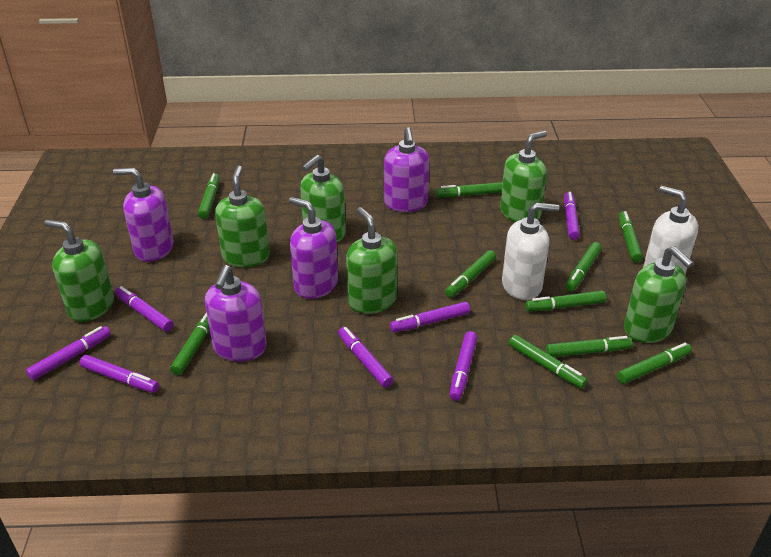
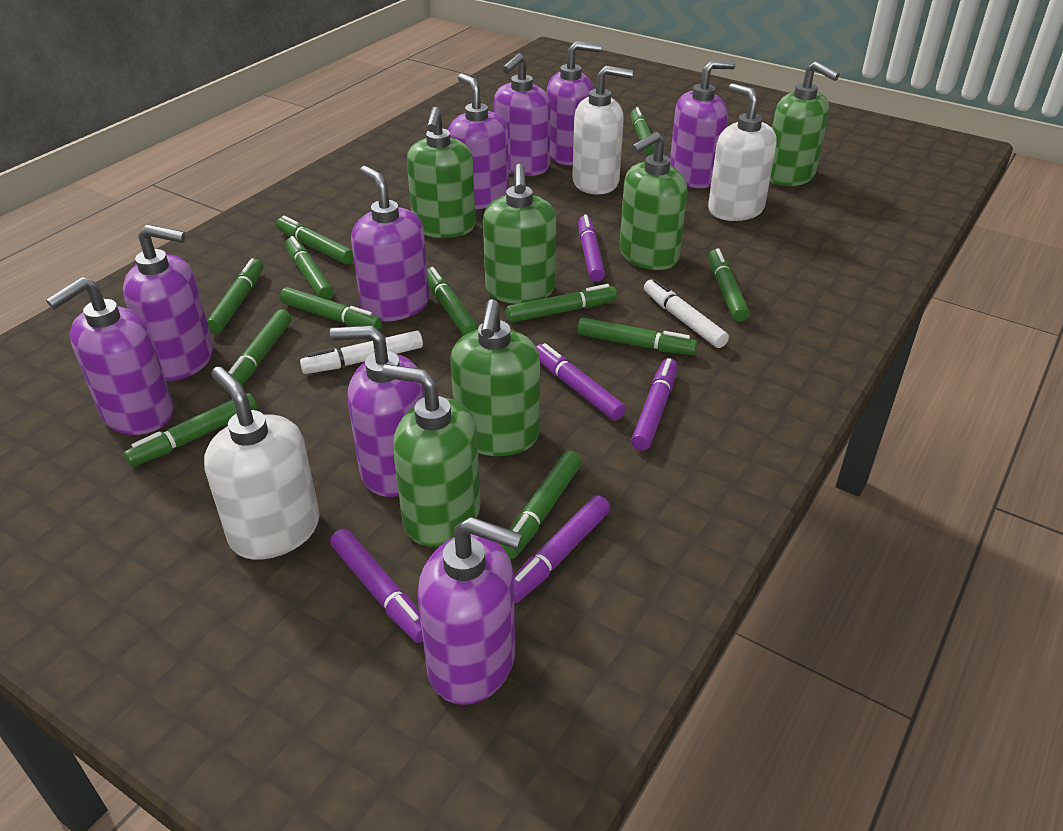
green marker: 10 -> 12
purple marker: 7 -> 5
purple soap dispenser: 4 -> 9
white marker: 0 -> 2
white soap dispenser: 2 -> 3

